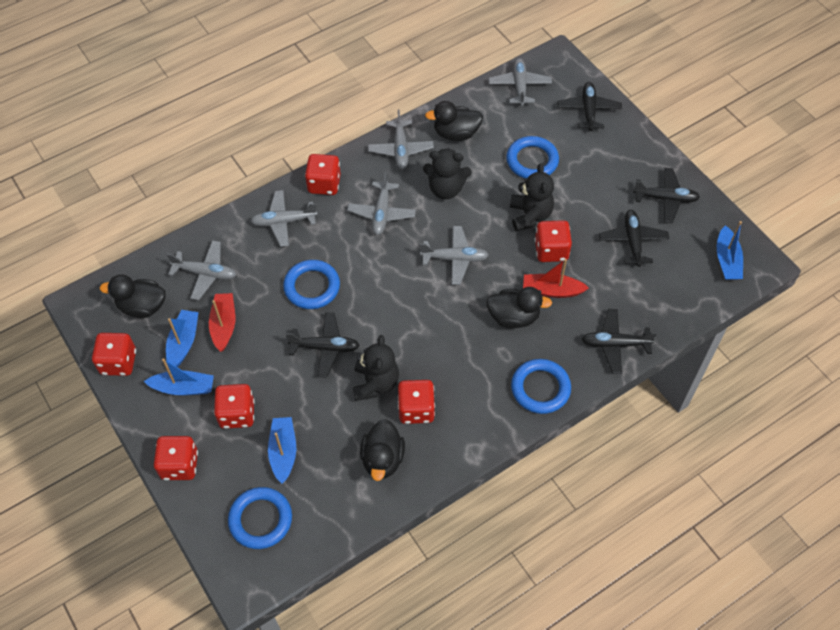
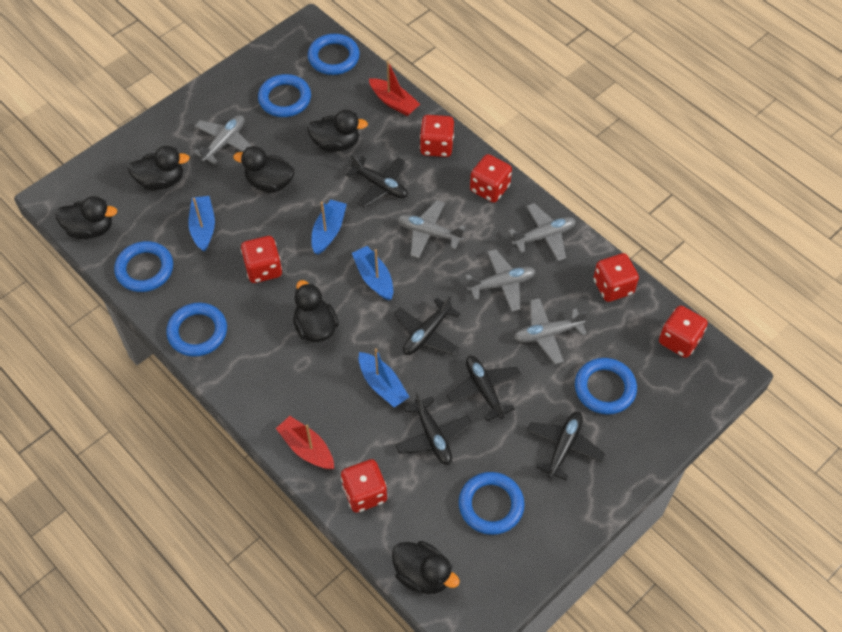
black duck: 4 -> 6
black teddy bear: 3 -> 0
blue ring: 4 -> 6
grey plane: 6 -> 5

